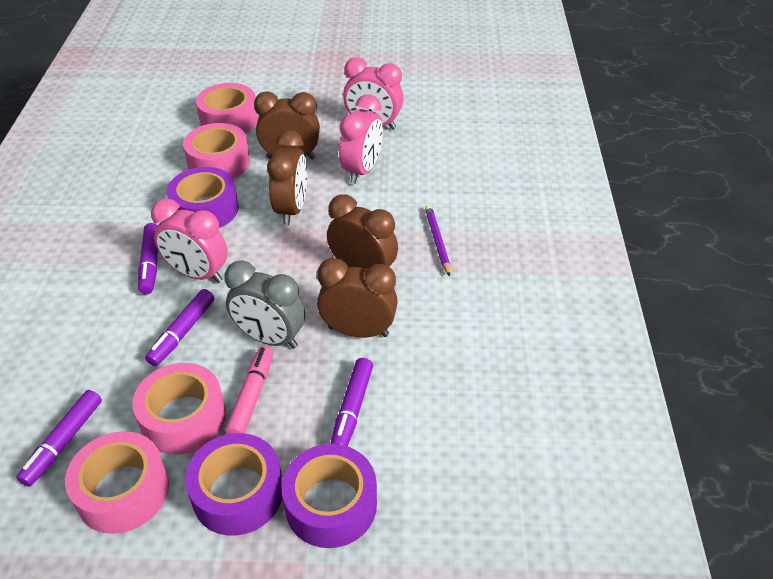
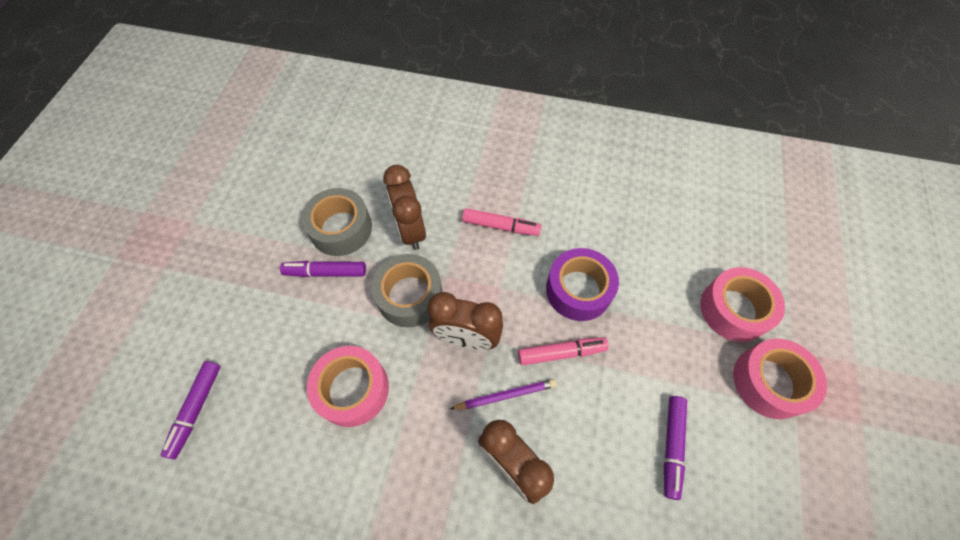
brown clock: 4 -> 3
grey clock: 1 -> 0
grey tape: 0 -> 2
pink clock: 3 -> 0
pink marker: 1 -> 2
pink tape: 4 -> 3
purple marker: 4 -> 3
purple tape: 3 -> 1

